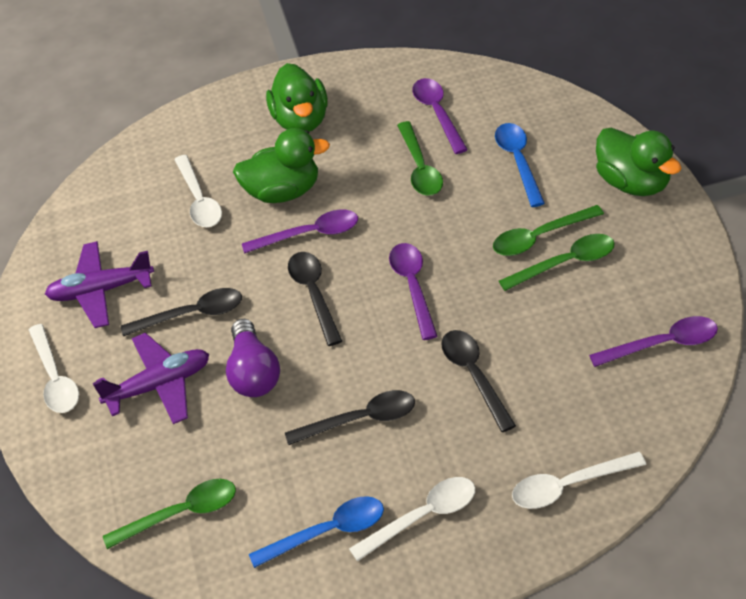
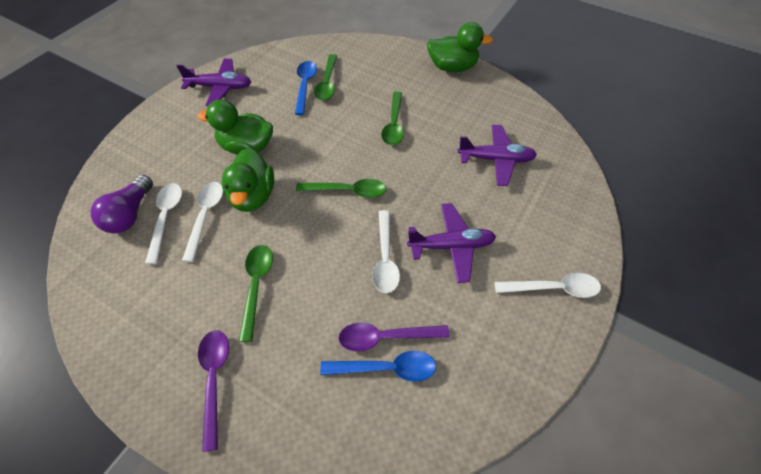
black spoon: 4 -> 0
purple plane: 2 -> 3
purple spoon: 4 -> 2

